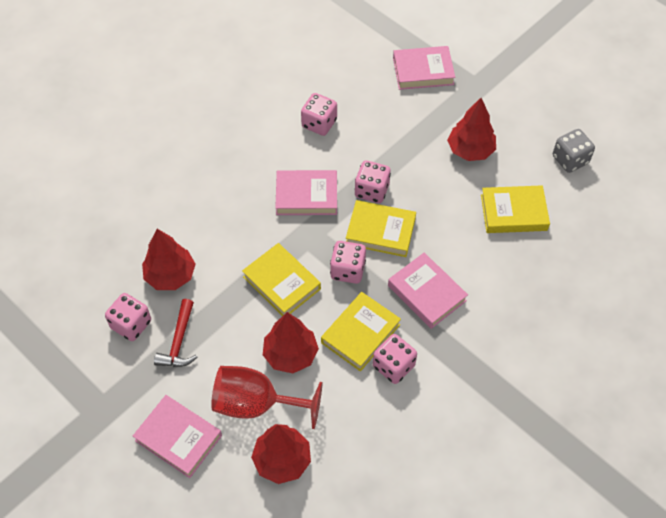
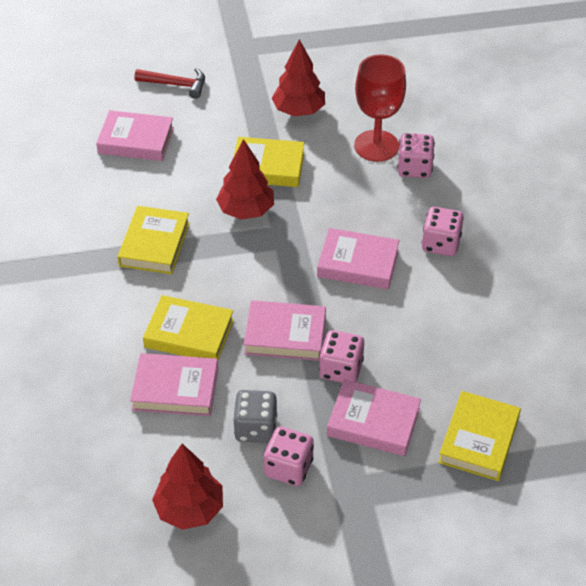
pink book: 4 -> 5
pink dice: 5 -> 4
red tree: 4 -> 3

